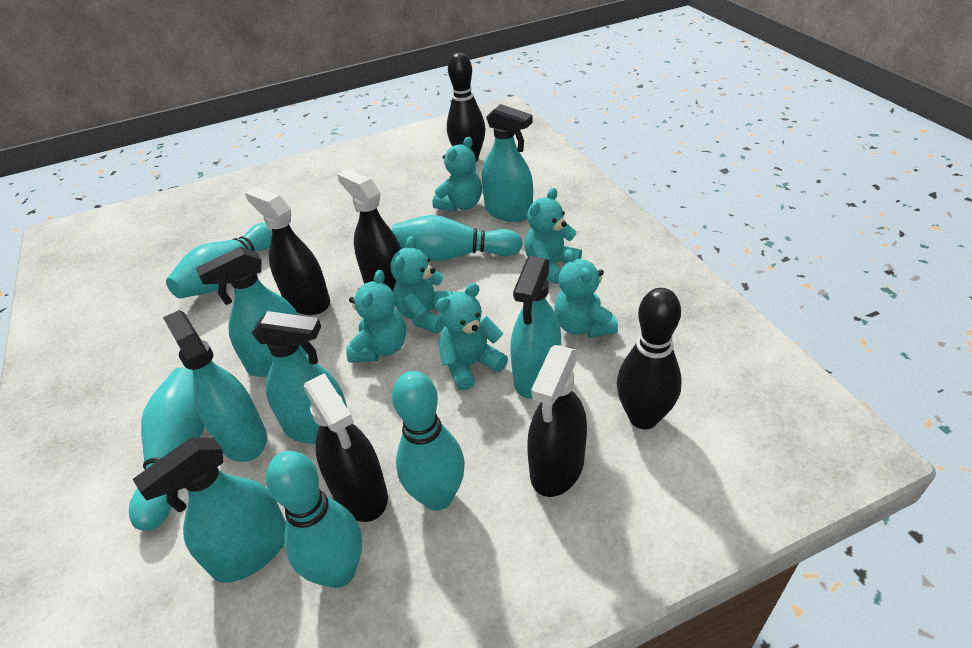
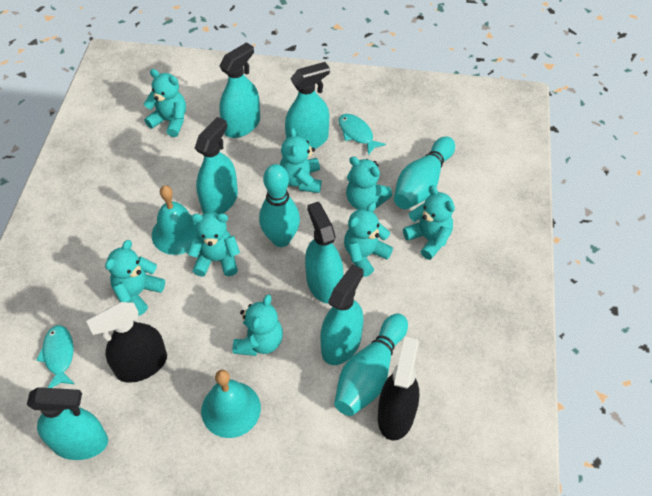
black bowling pin: 2 -> 0
black spray bottle: 4 -> 2
turquoise bell: 0 -> 2
turquoise bowling pin: 5 -> 3
turquoise fish: 0 -> 2
turquoise teddy bear: 6 -> 8

